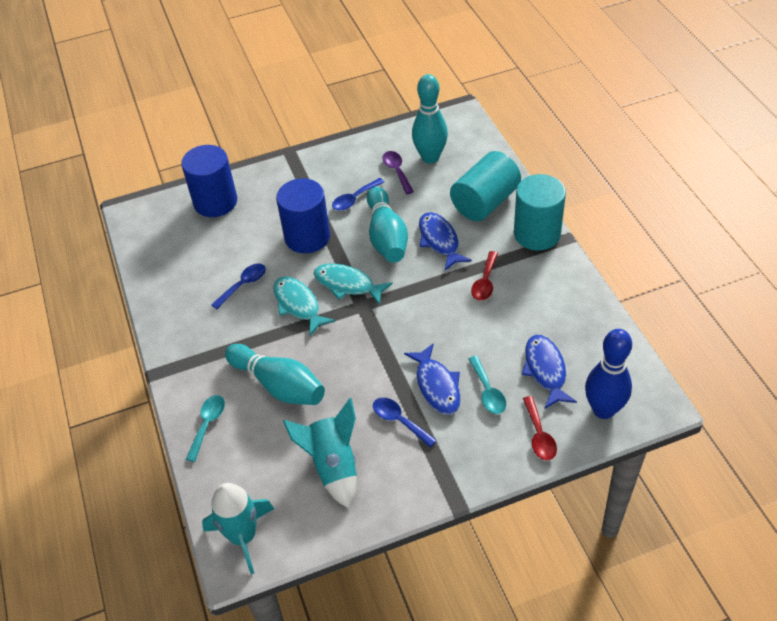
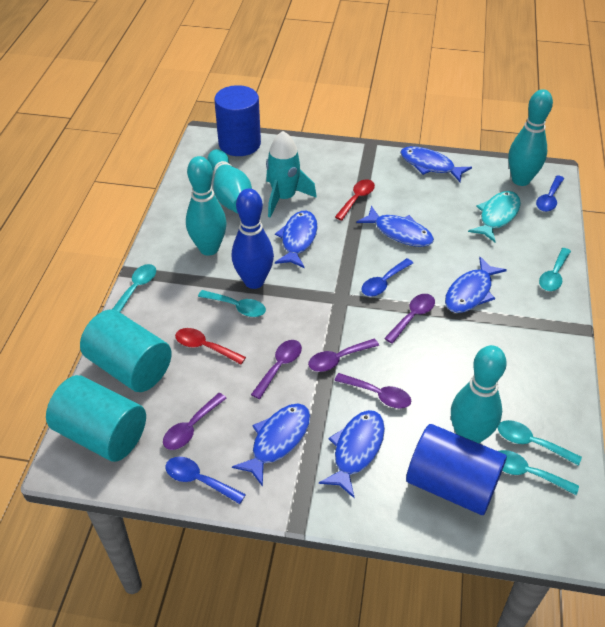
blue fish: 3 -> 6
purple spoon: 1 -> 5
turquoise bowling pin: 3 -> 4
turquoise fish: 2 -> 1
turquoise rocket: 2 -> 1
turquoise spoon: 2 -> 5

